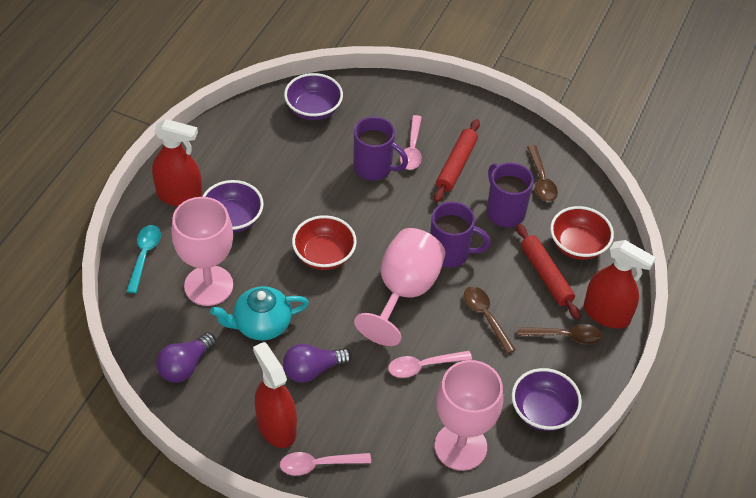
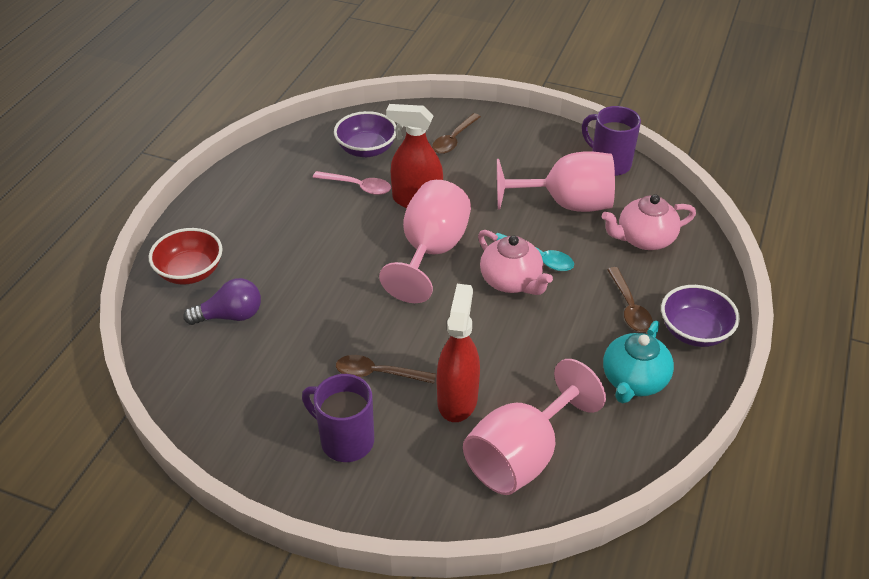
pink spoon: 3 -> 1
pink teapot: 0 -> 2
purple bowl: 3 -> 2
purple light bulb: 2 -> 1
purple mug: 3 -> 2
red bowl: 2 -> 1
red rolling pin: 2 -> 0
red spray bottle: 3 -> 2

